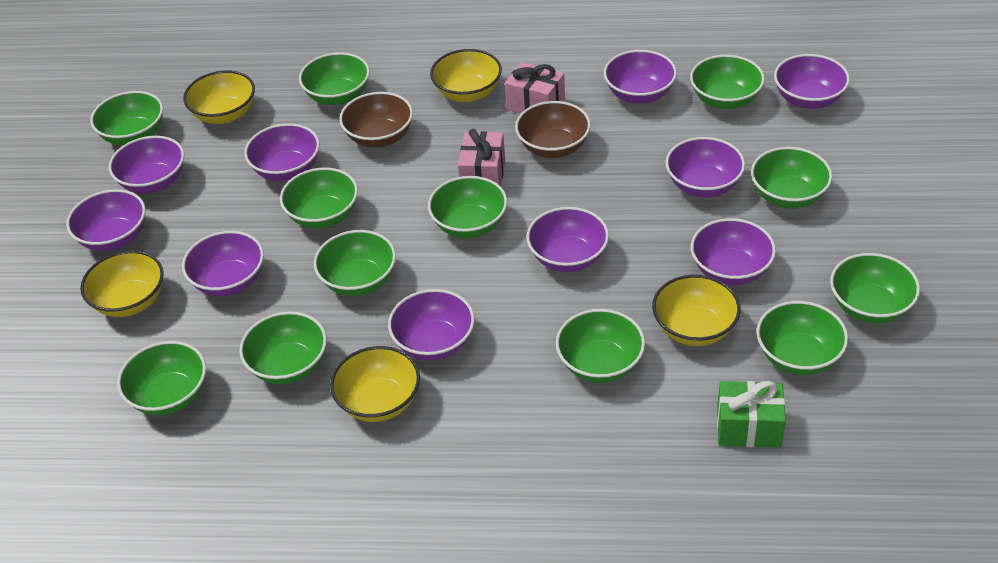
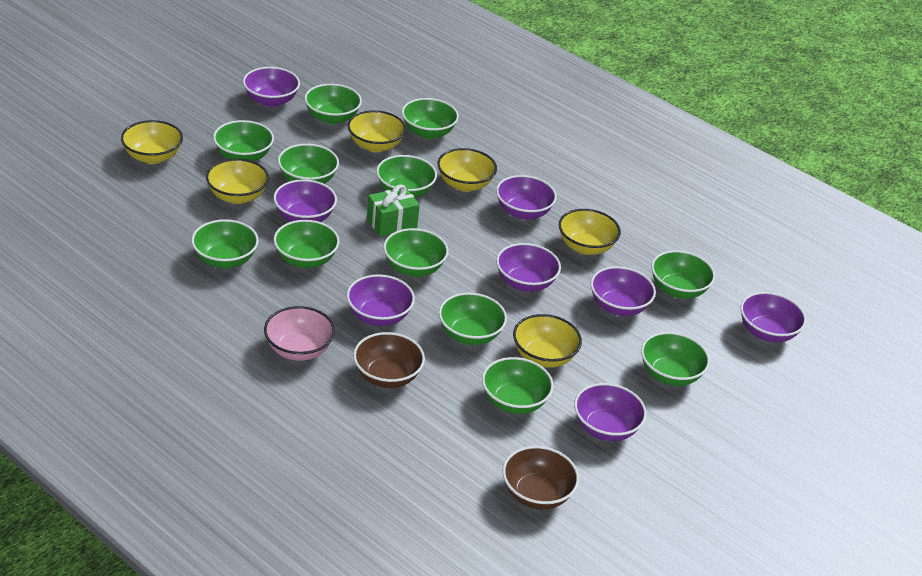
pink bowl: 0 -> 1
pink gift: 2 -> 0
purple bowl: 10 -> 8
yellow bowl: 5 -> 6

